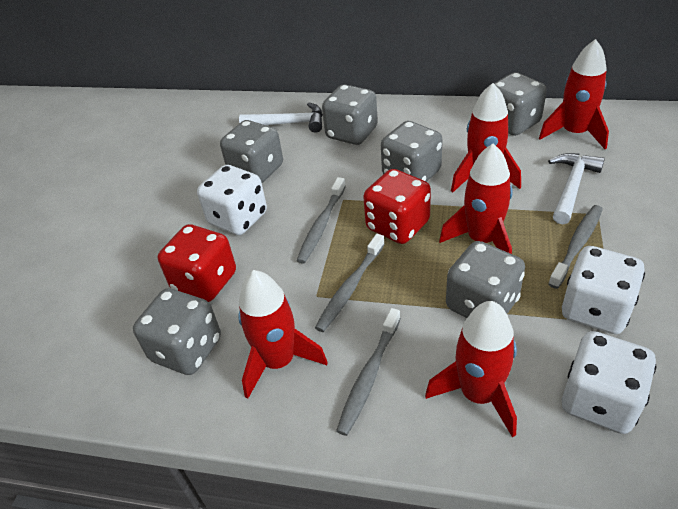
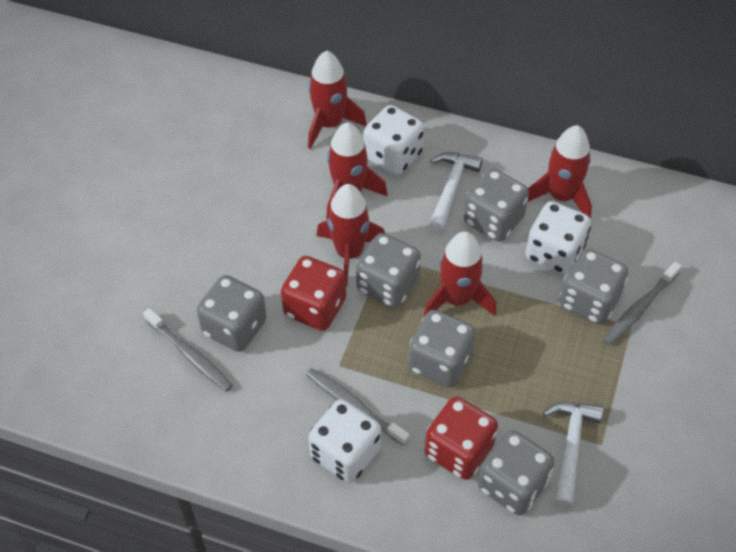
grey toothbrush: 4 -> 3

